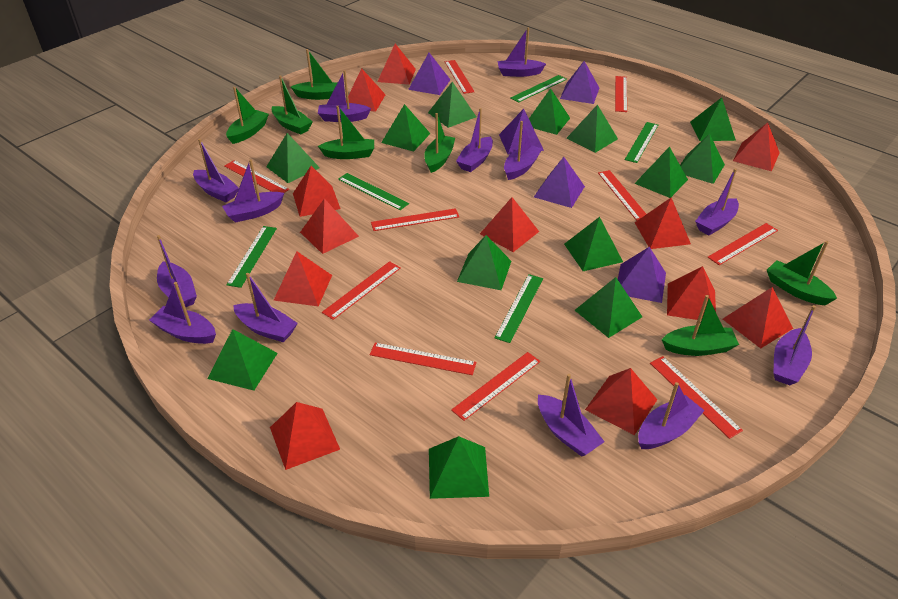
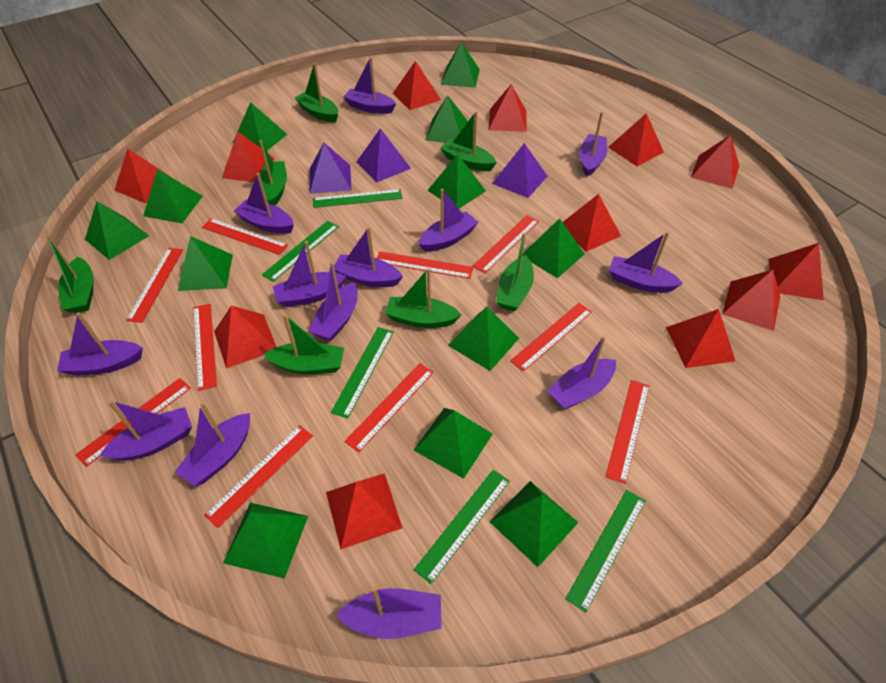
green pyramid: 13 -> 12
purple pyramid: 5 -> 3

